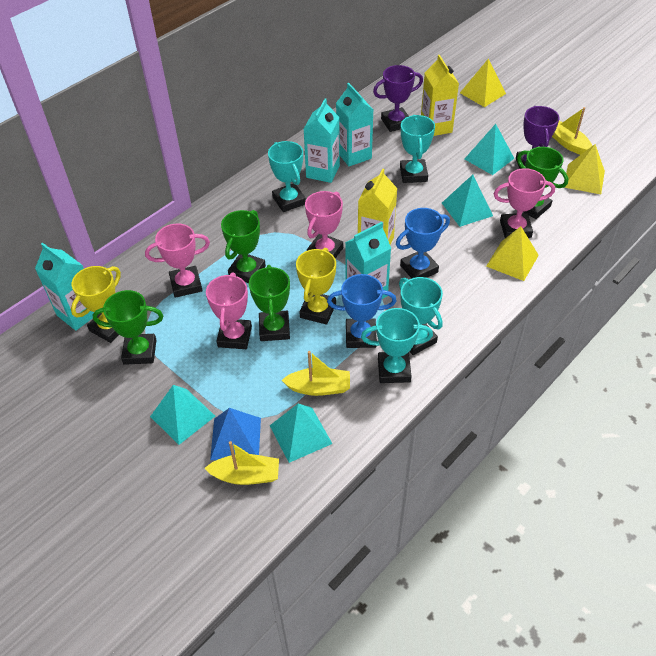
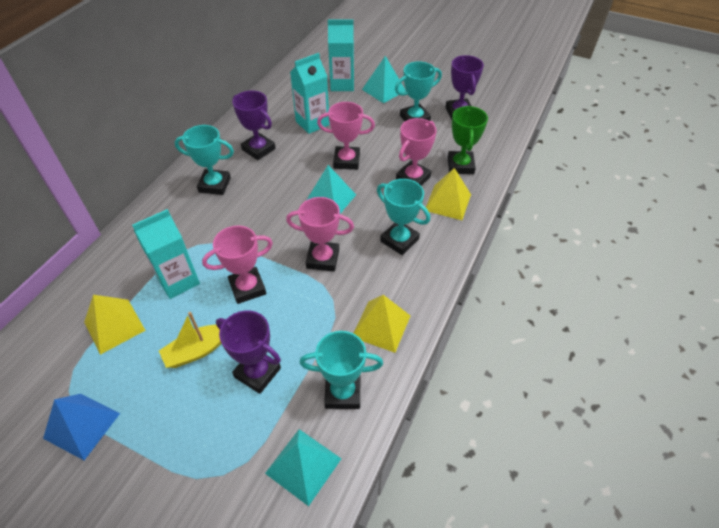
blue trophy: 2 -> 0
green trophy: 4 -> 1
purple trophy: 2 -> 3
turquoise carton: 4 -> 3
turquoise pyramid: 4 -> 3
yellow boat: 3 -> 1
yellow carton: 2 -> 0
yellow trophy: 2 -> 0

